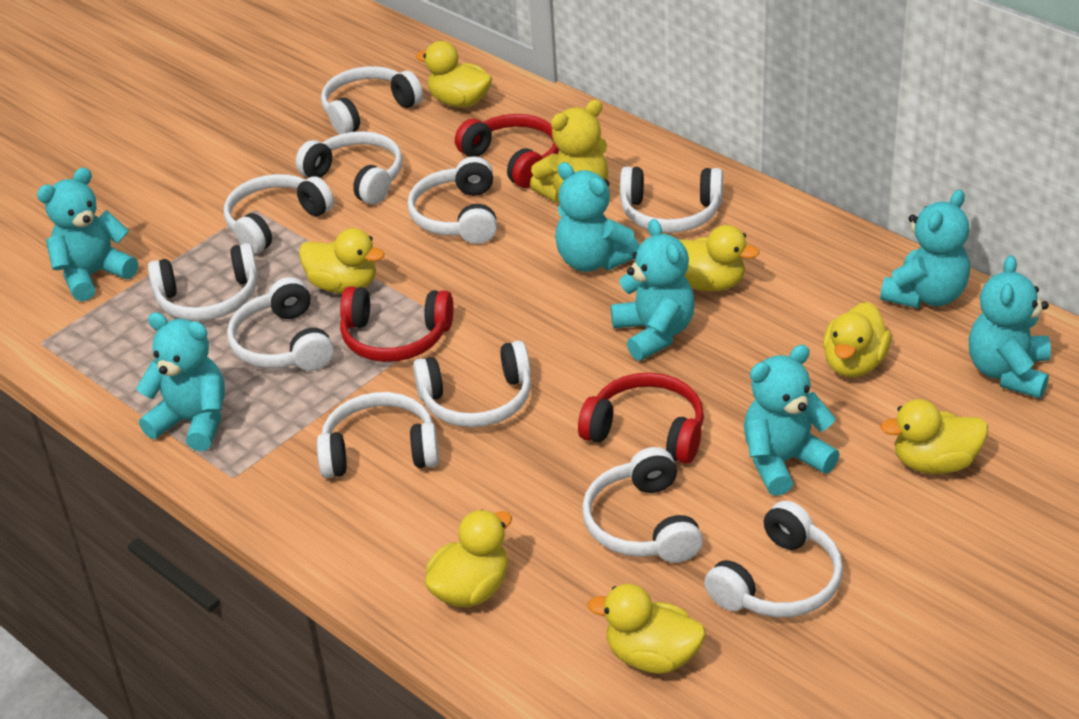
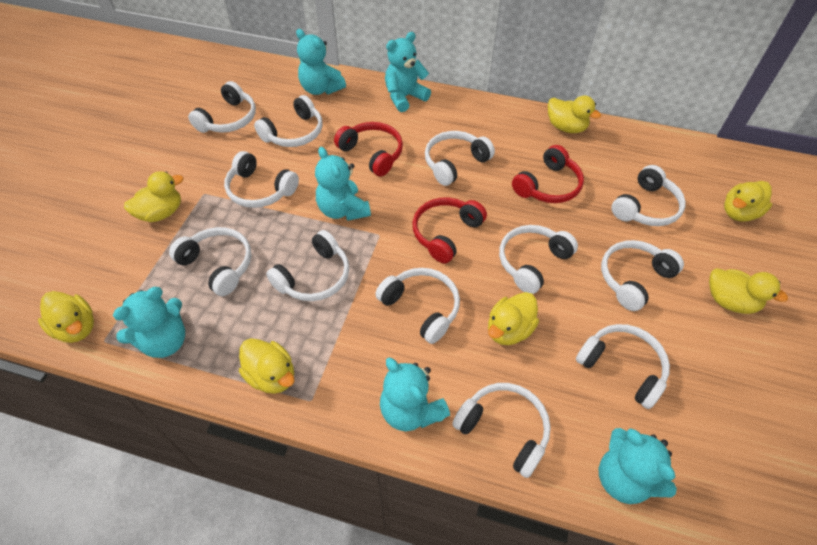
turquoise teddy bear: 7 -> 6
white headphones: 11 -> 12
yellow teddy bear: 1 -> 0

